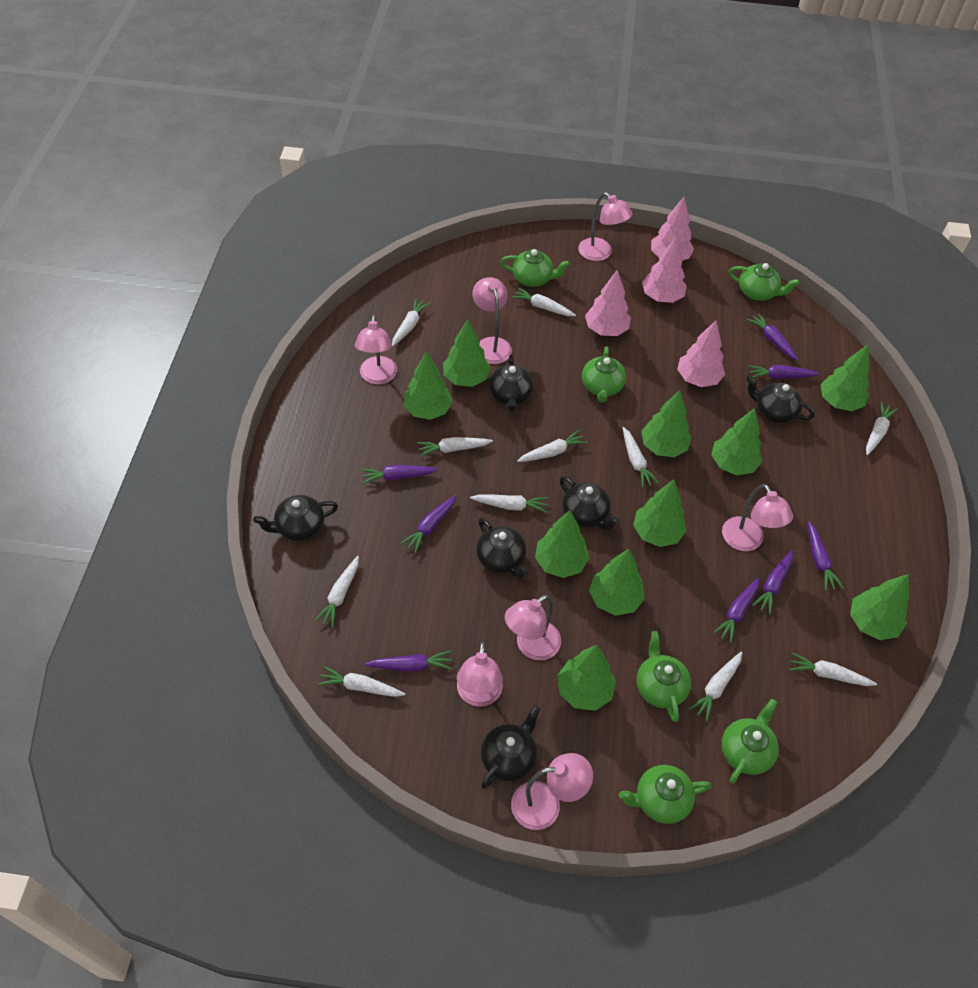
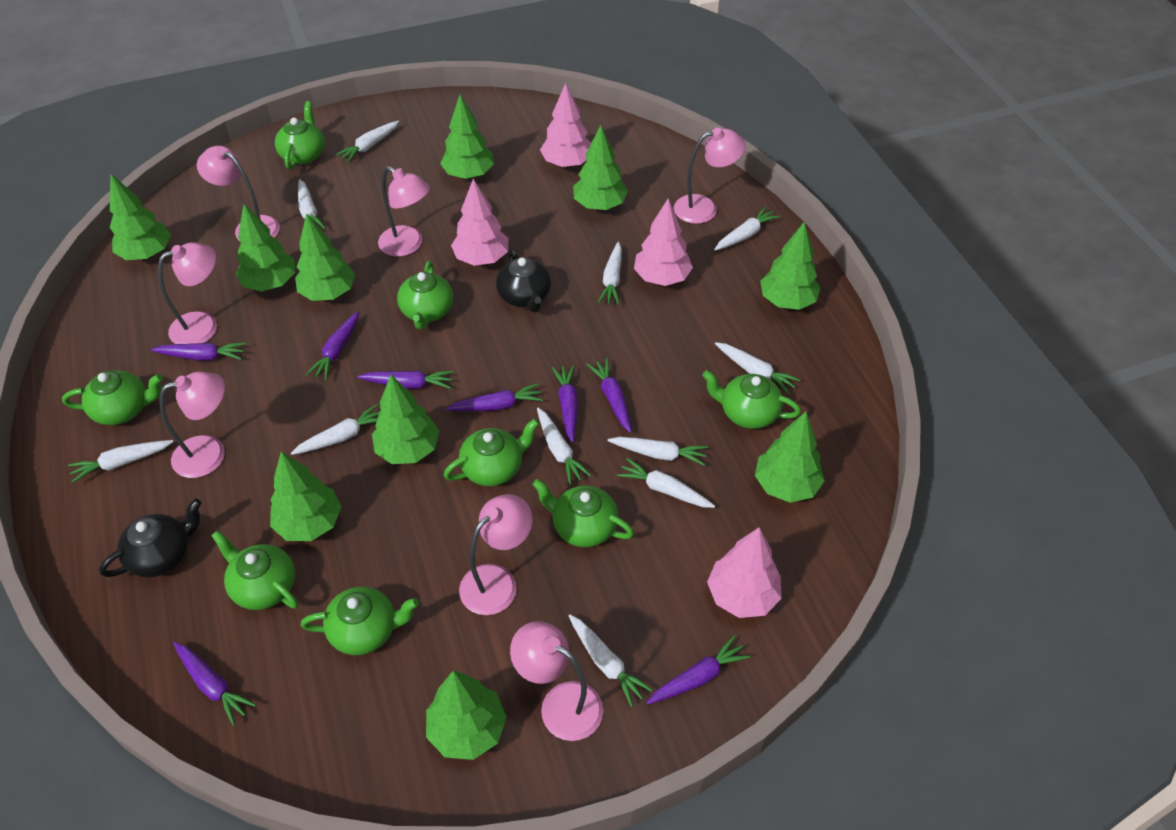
black teapot: 6 -> 2
green teapot: 6 -> 8

